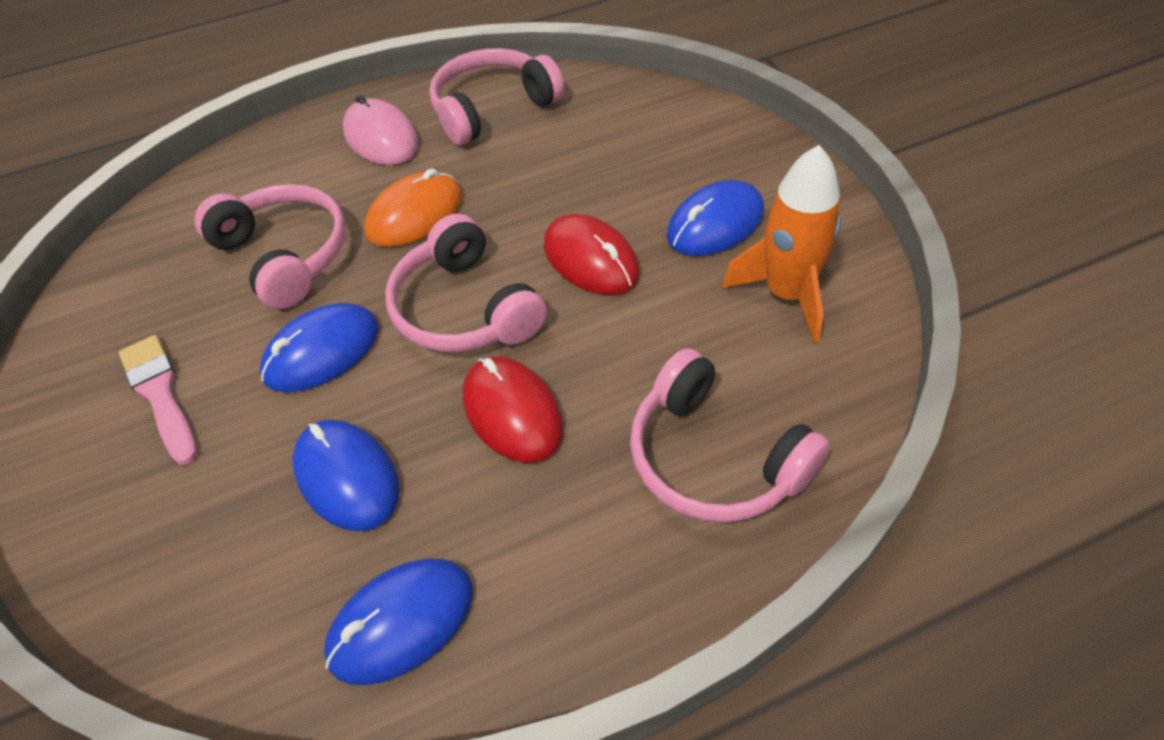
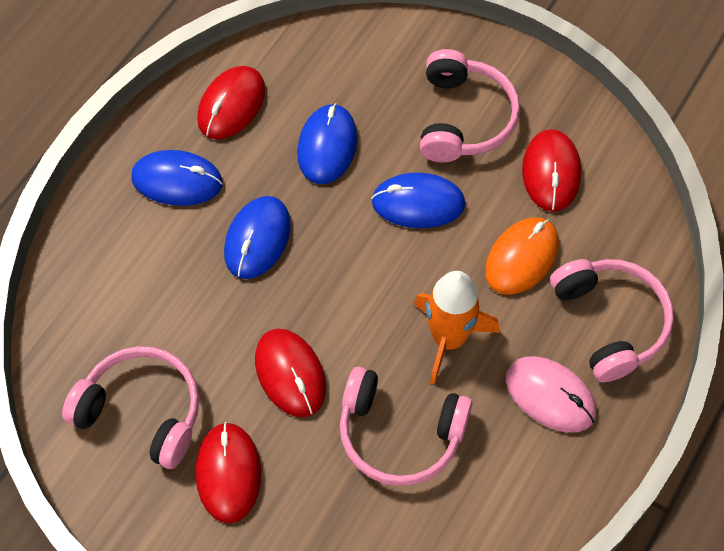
pink brush: 1 -> 0
red mouse: 2 -> 4

